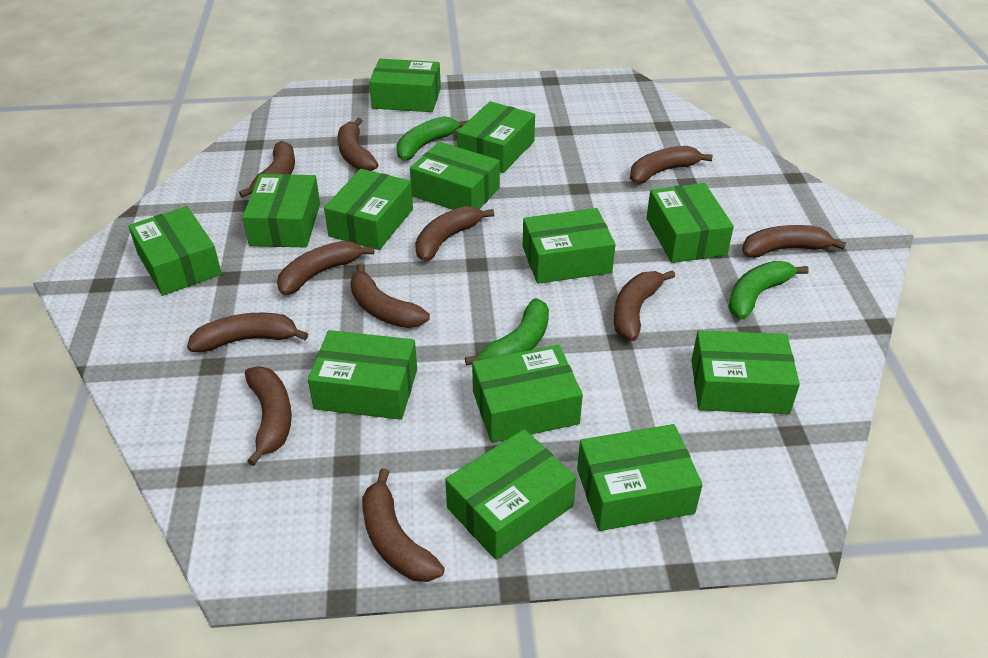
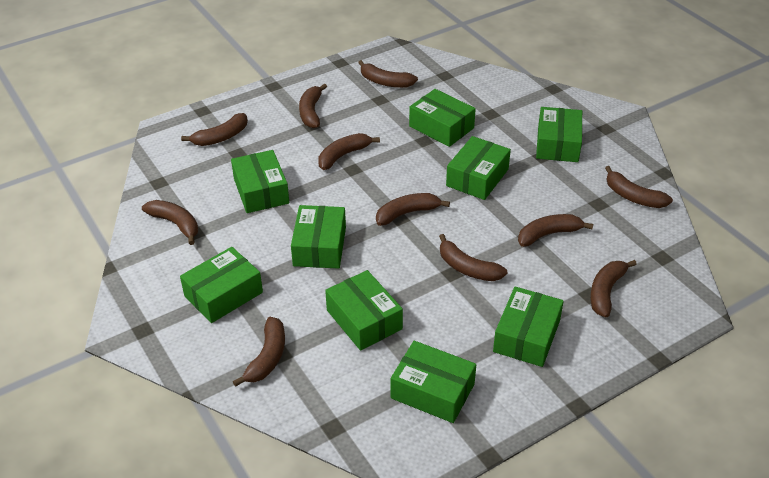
green banana: 3 -> 0
green box: 13 -> 9

